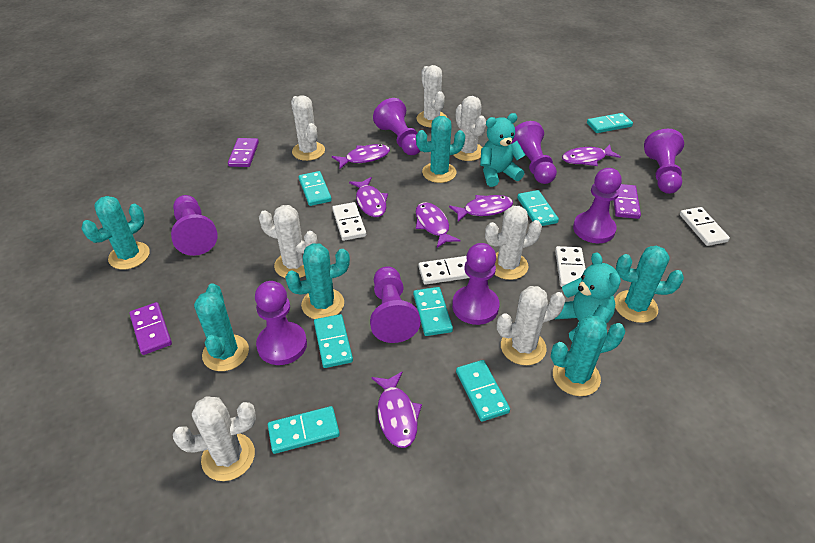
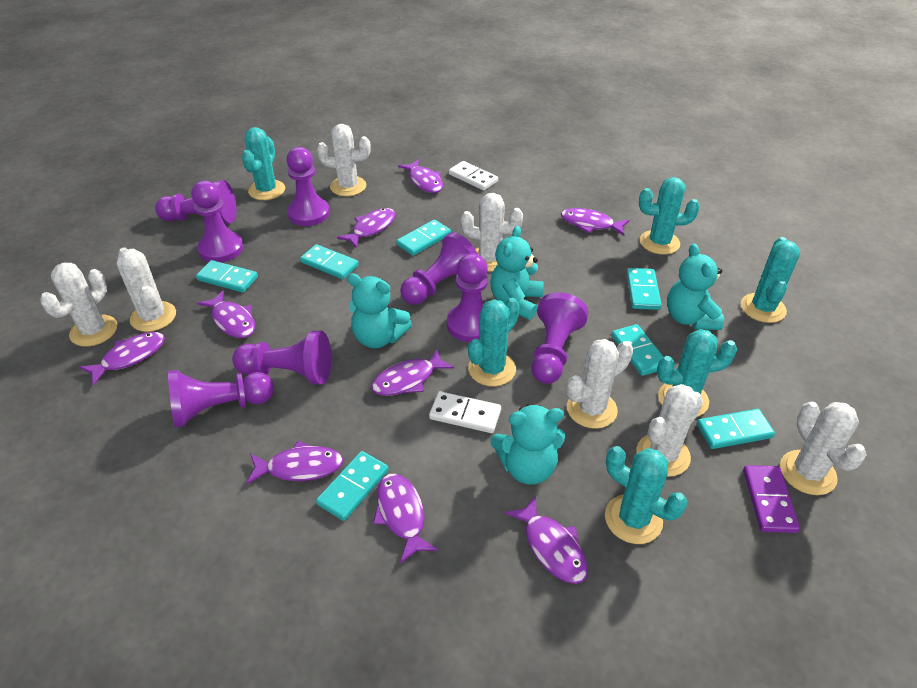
purple domino: 3 -> 1
purple fish: 6 -> 9
turquoise teddy bear: 2 -> 4
white domino: 4 -> 2

